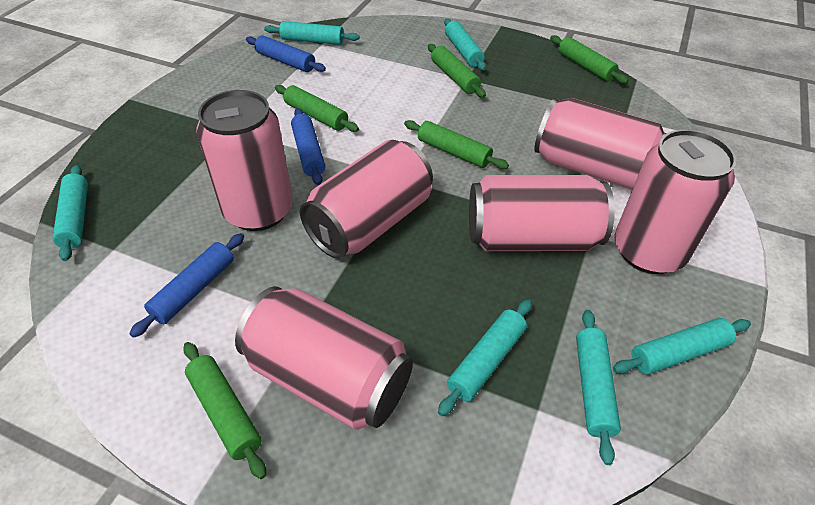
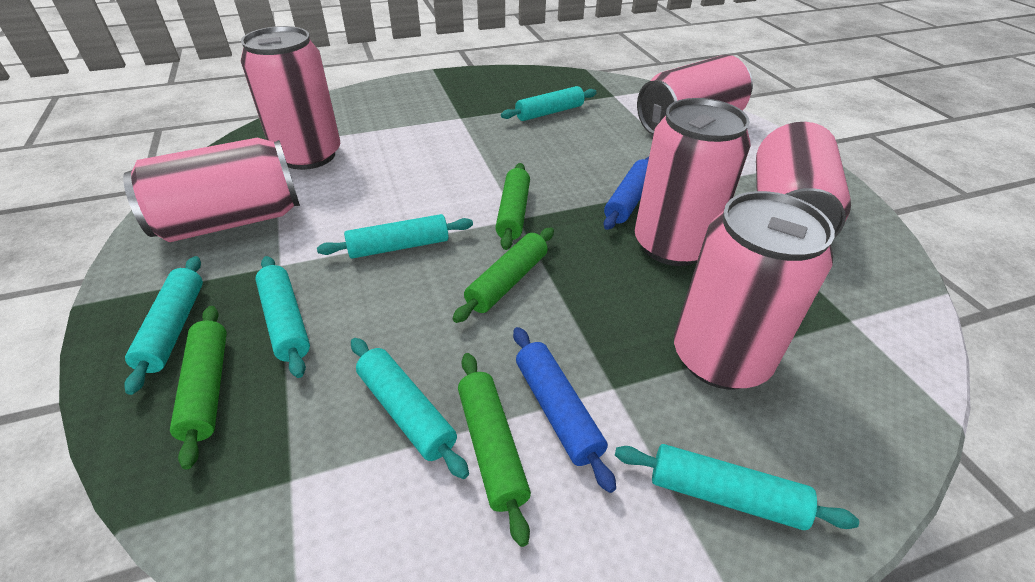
blue rolling pin: 3 -> 2
green rolling pin: 5 -> 4

